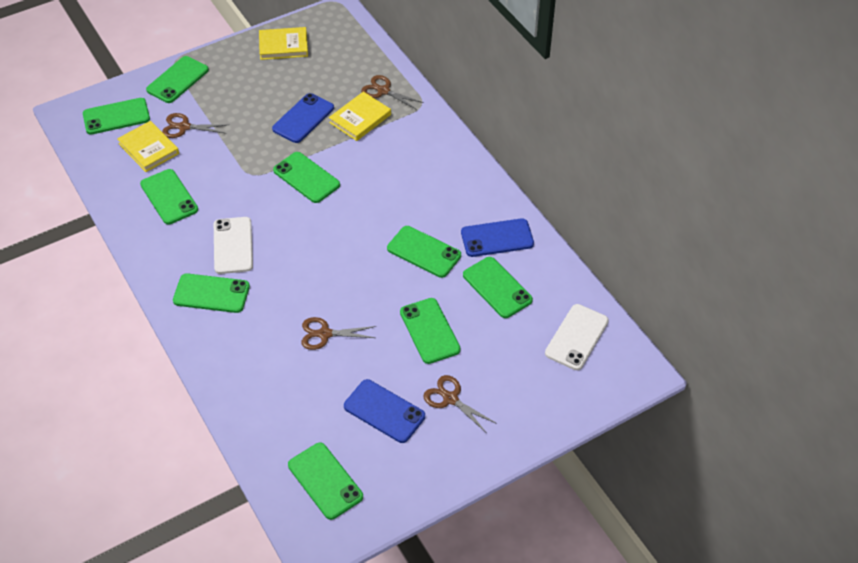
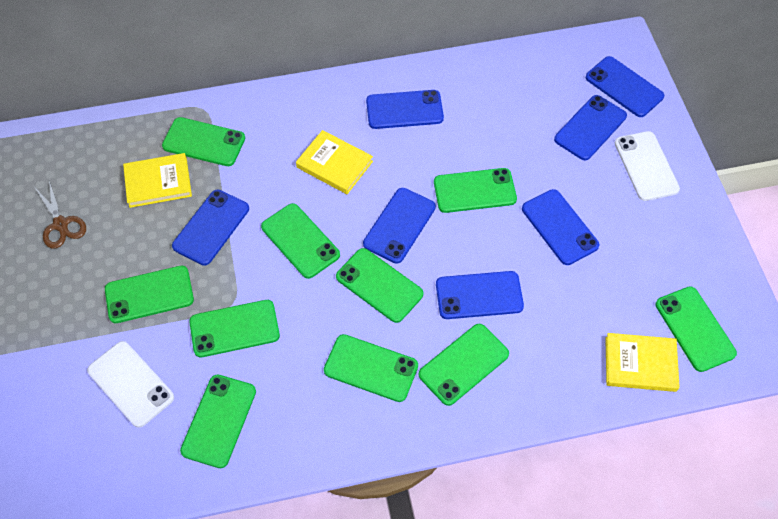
blue phone: 3 -> 7
brown scissors: 4 -> 1
green phone: 9 -> 10

